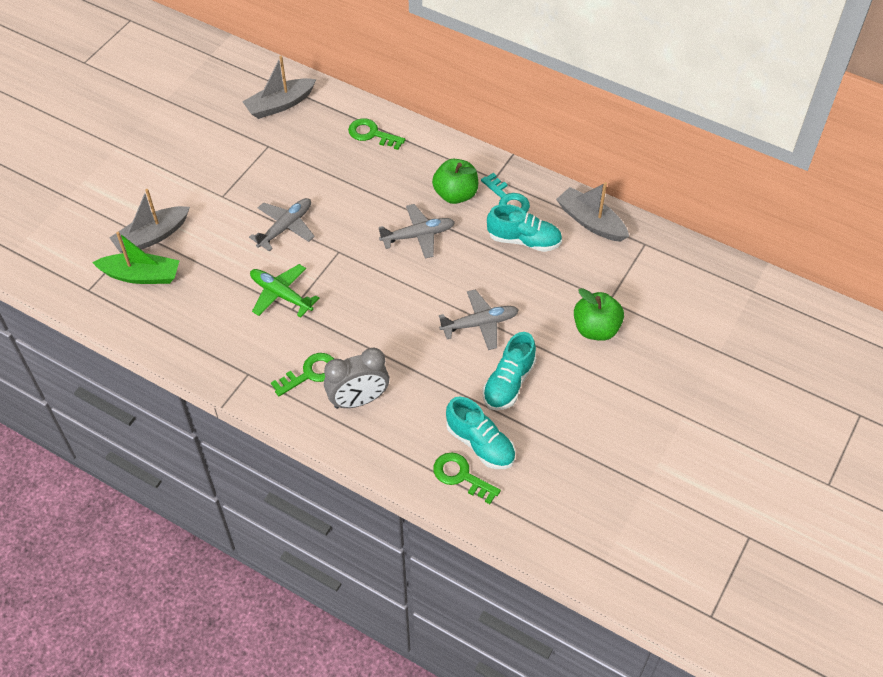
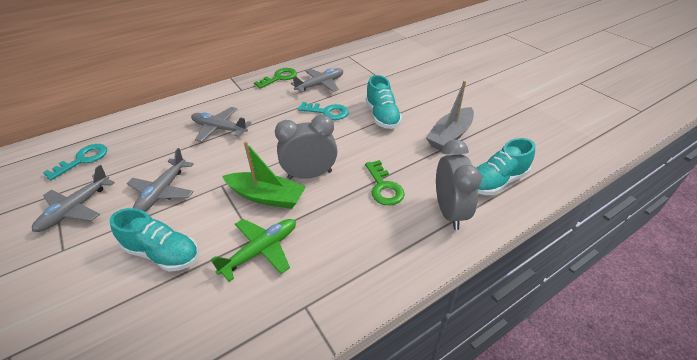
green apple: 2 -> 0
green key: 3 -> 2
grey boat: 3 -> 1
grey clock: 1 -> 2
grey plane: 3 -> 4
turquoise key: 1 -> 2

